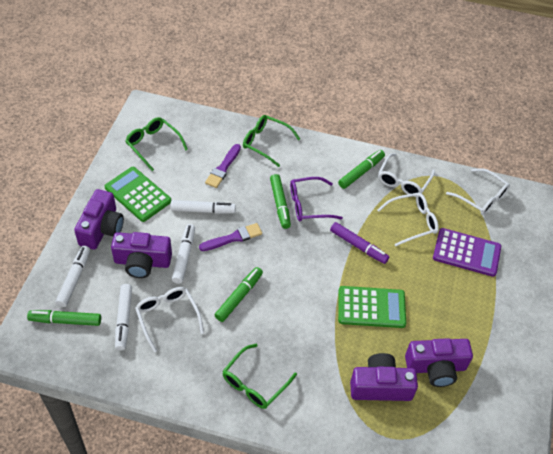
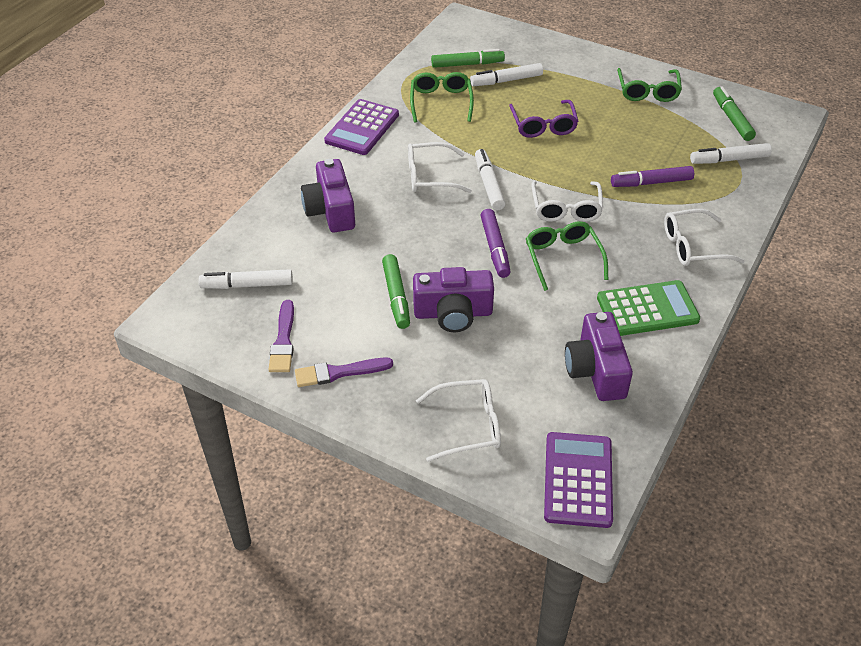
green calculator: 2 -> 1
green marker: 4 -> 3
purple calculator: 1 -> 2
purple camera: 4 -> 3
purple marker: 1 -> 2

